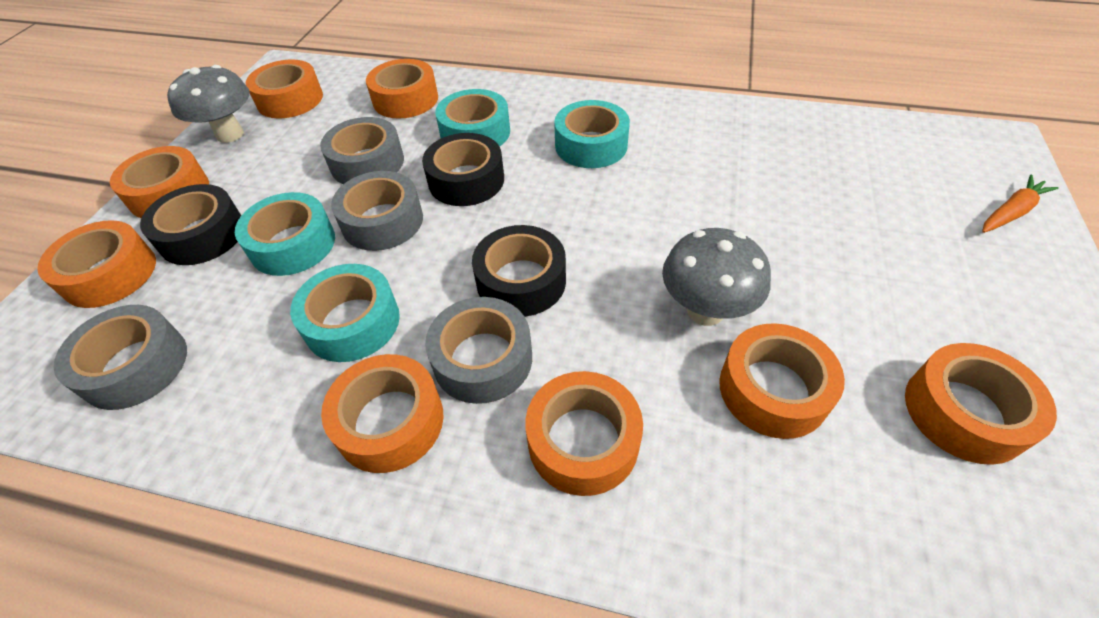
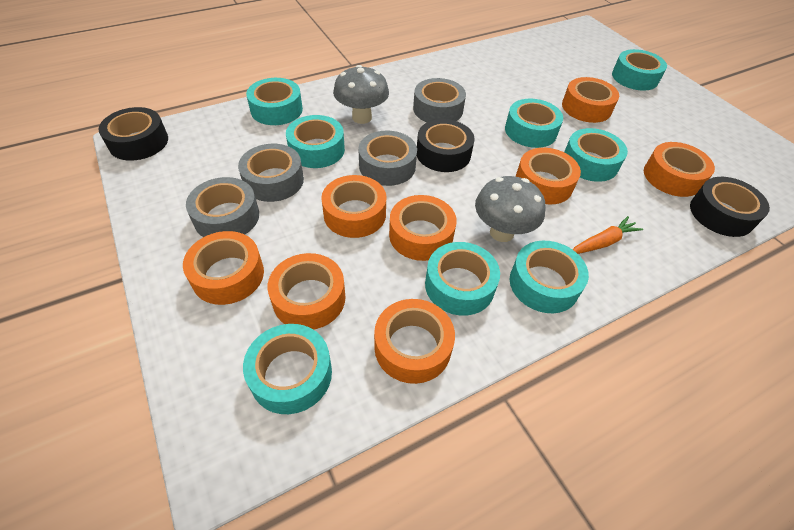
turquoise tape: 4 -> 8

